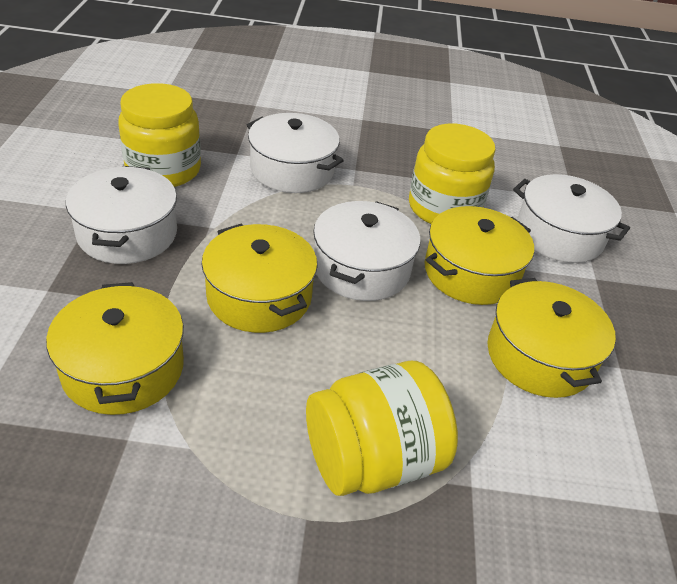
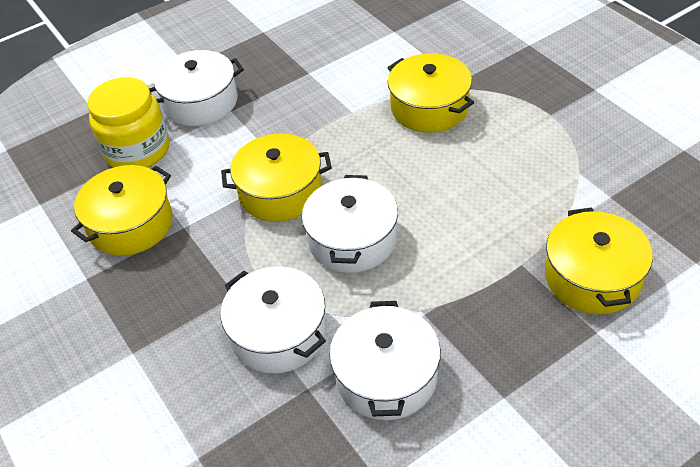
yellow jar: 3 -> 1

